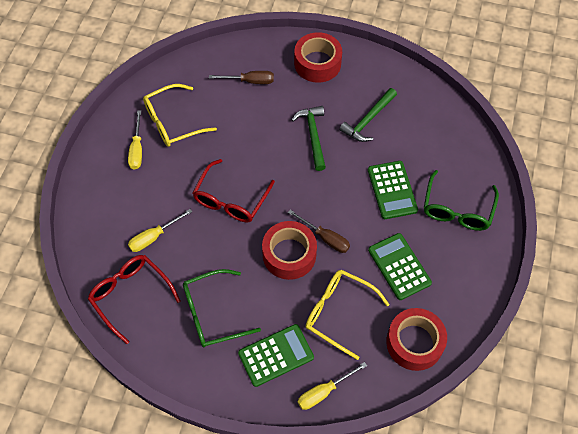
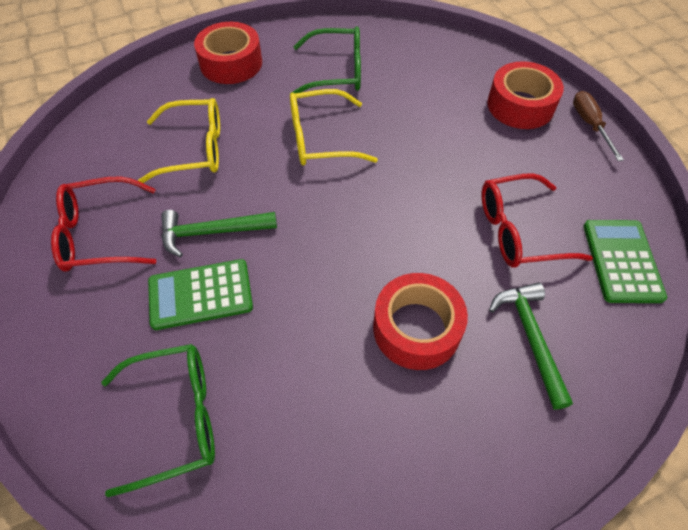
brown screwdriver: 2 -> 1
green calculator: 3 -> 2
yellow screwdriver: 3 -> 0

